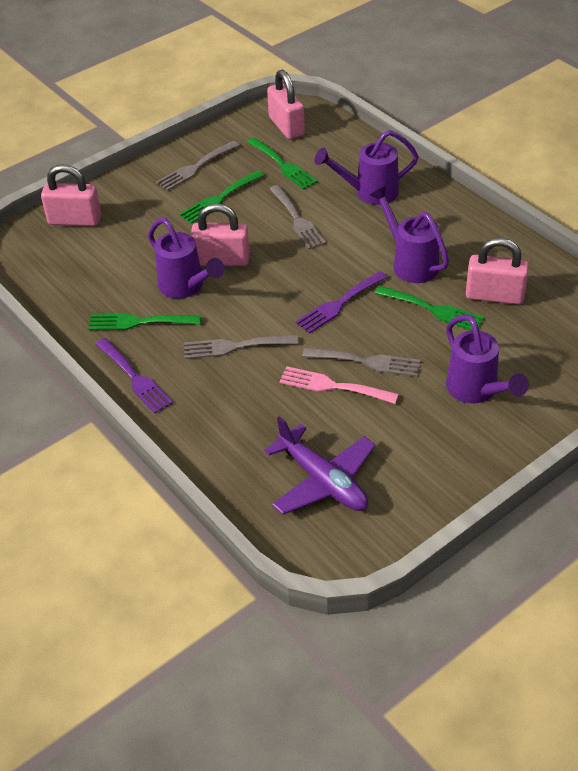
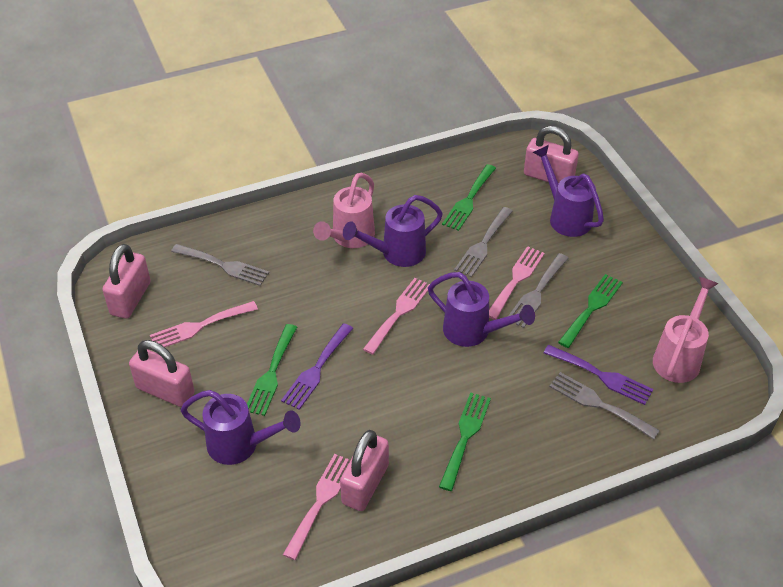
pink fork: 1 -> 4
pink watering can: 0 -> 2
purple plane: 1 -> 0

